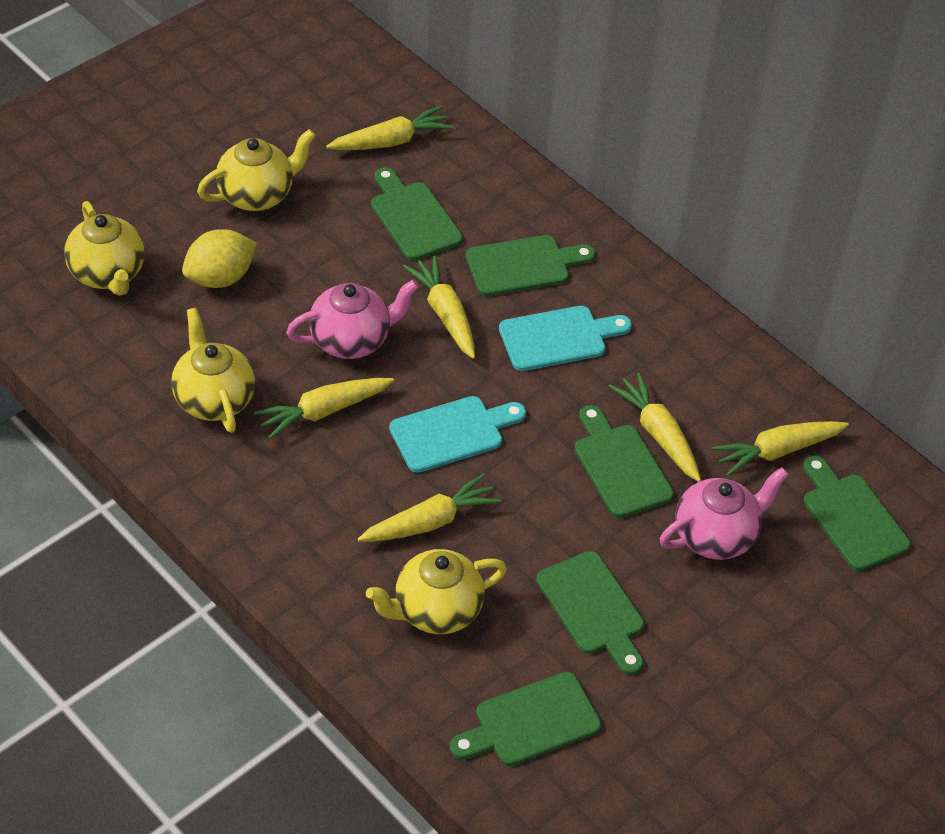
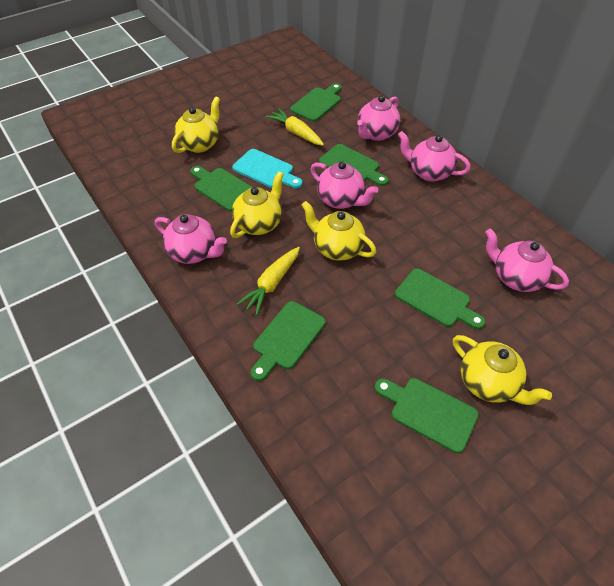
pink teapot: 2 -> 5
turquoise cutting board: 2 -> 1
yellow carrot: 6 -> 2
yellow lemon: 1 -> 0

